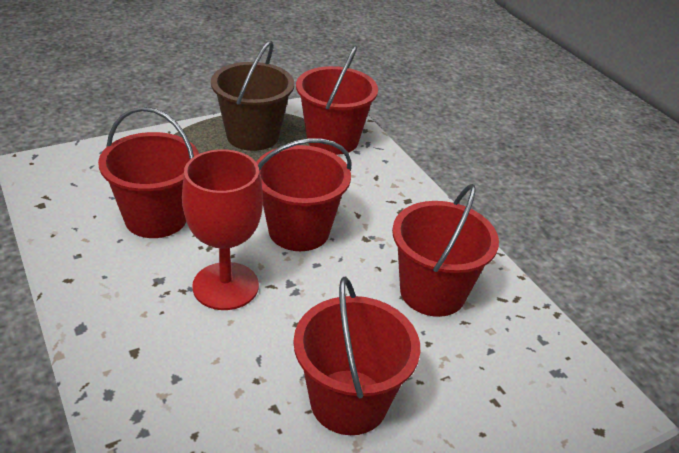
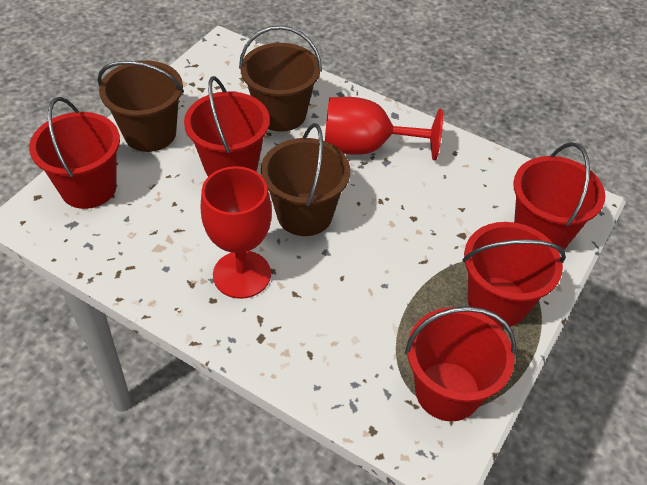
brown bucket: 1 -> 3
red goblet: 1 -> 2

